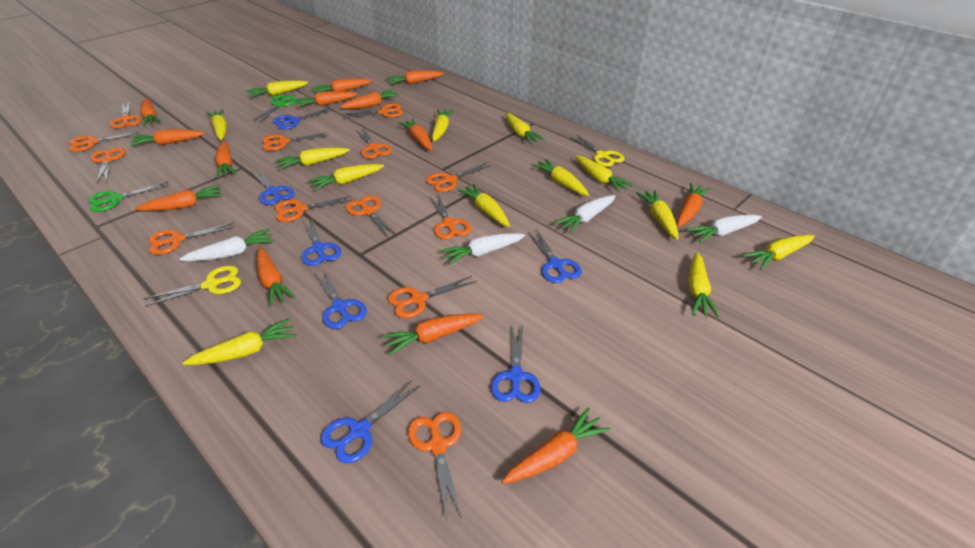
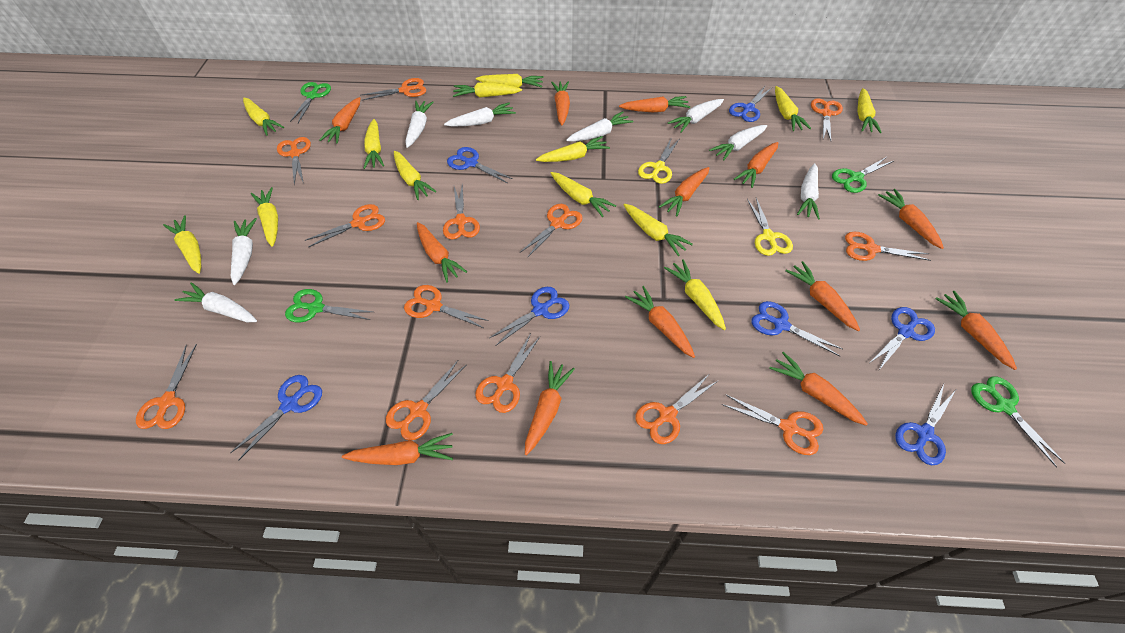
green scissors: 2 -> 4
white carrot: 4 -> 8

